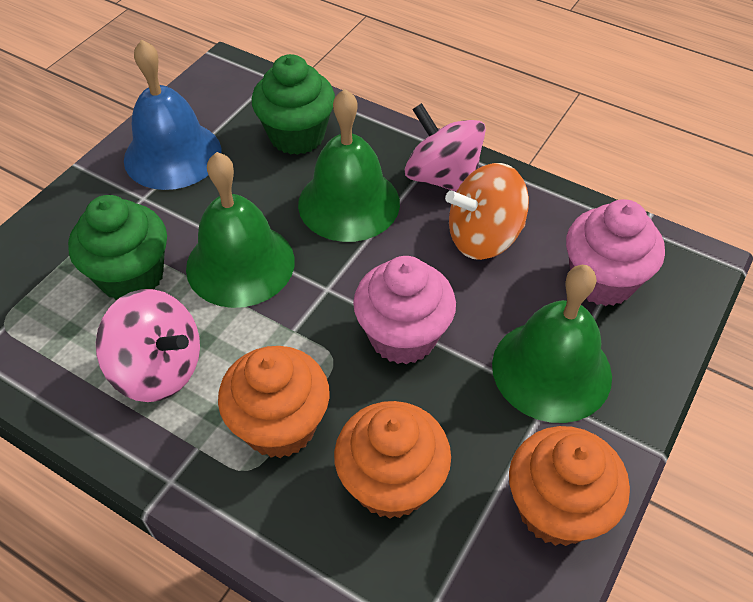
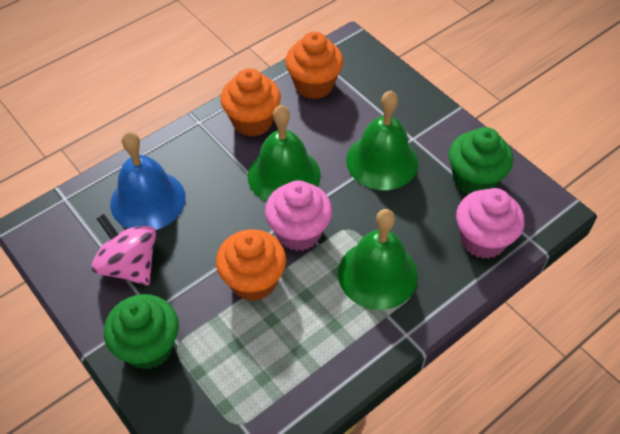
orange spinning top: 1 -> 0
pink spinning top: 2 -> 1

